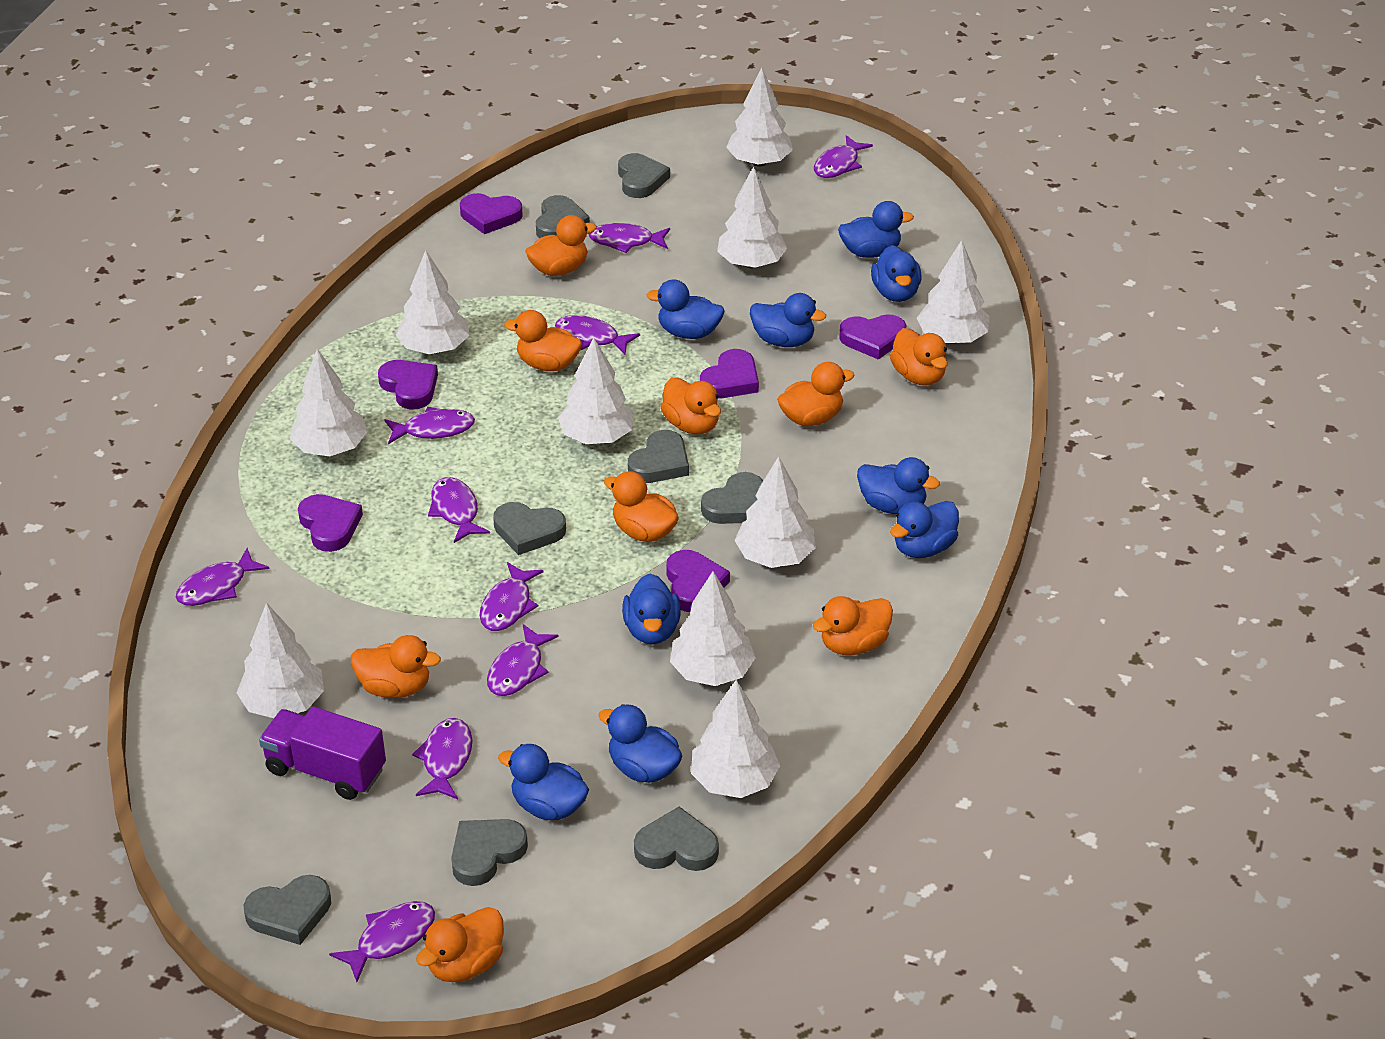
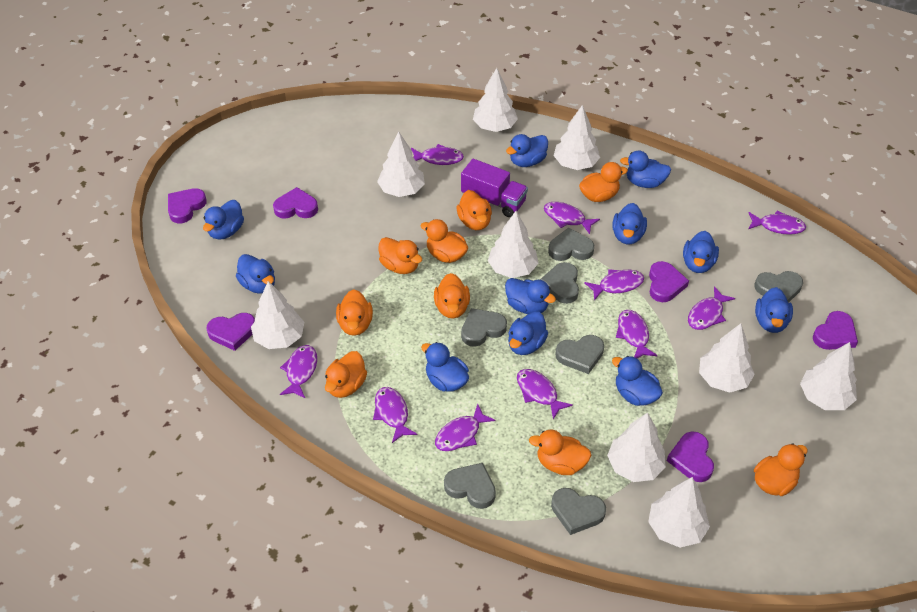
blue duck: 9 -> 11
grey heart: 8 -> 7
white tree: 10 -> 9

